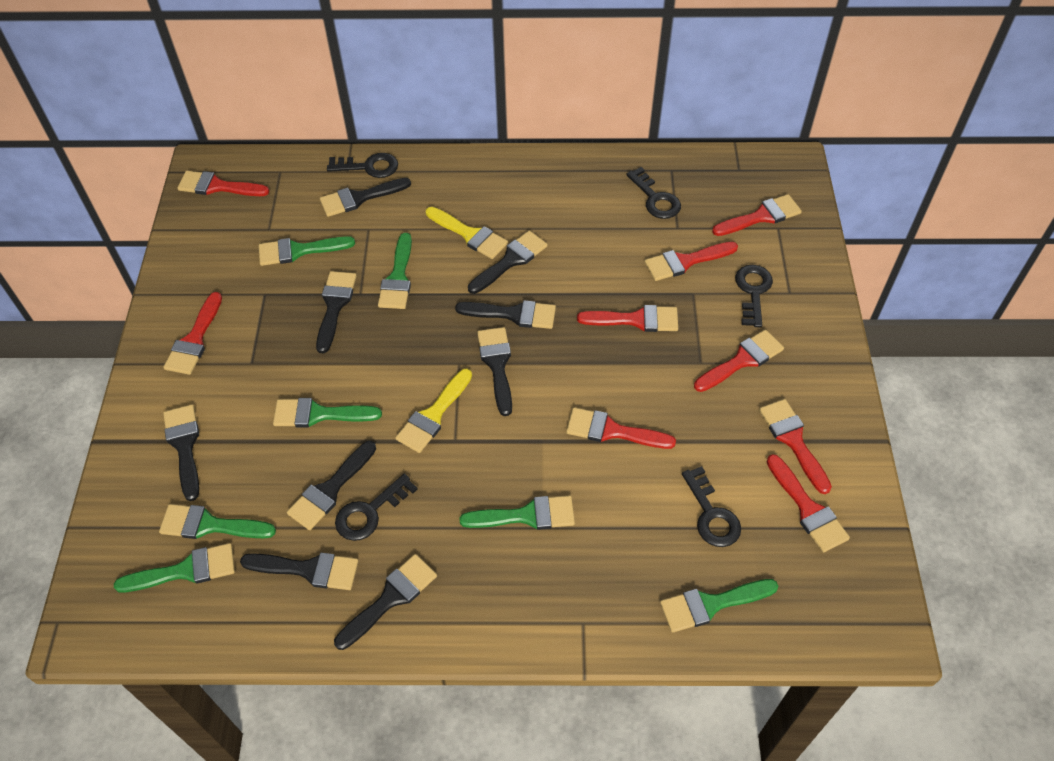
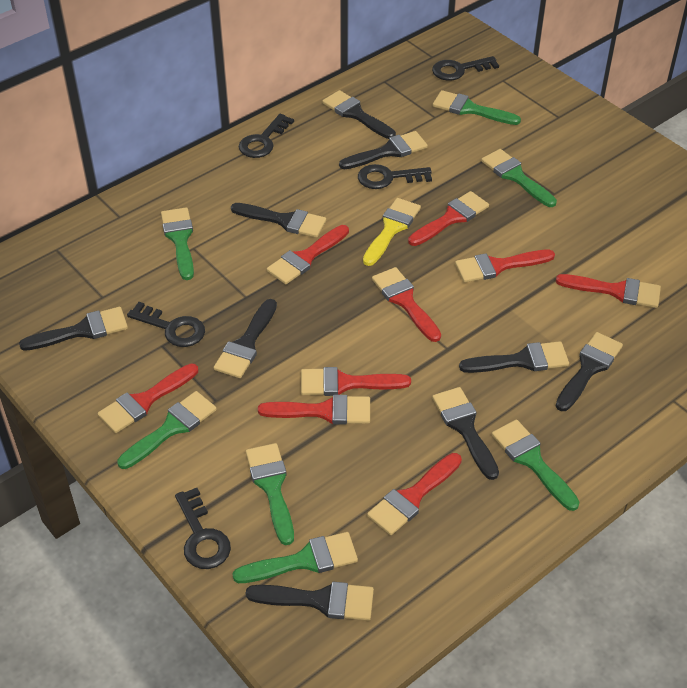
yellow brush: 2 -> 1

